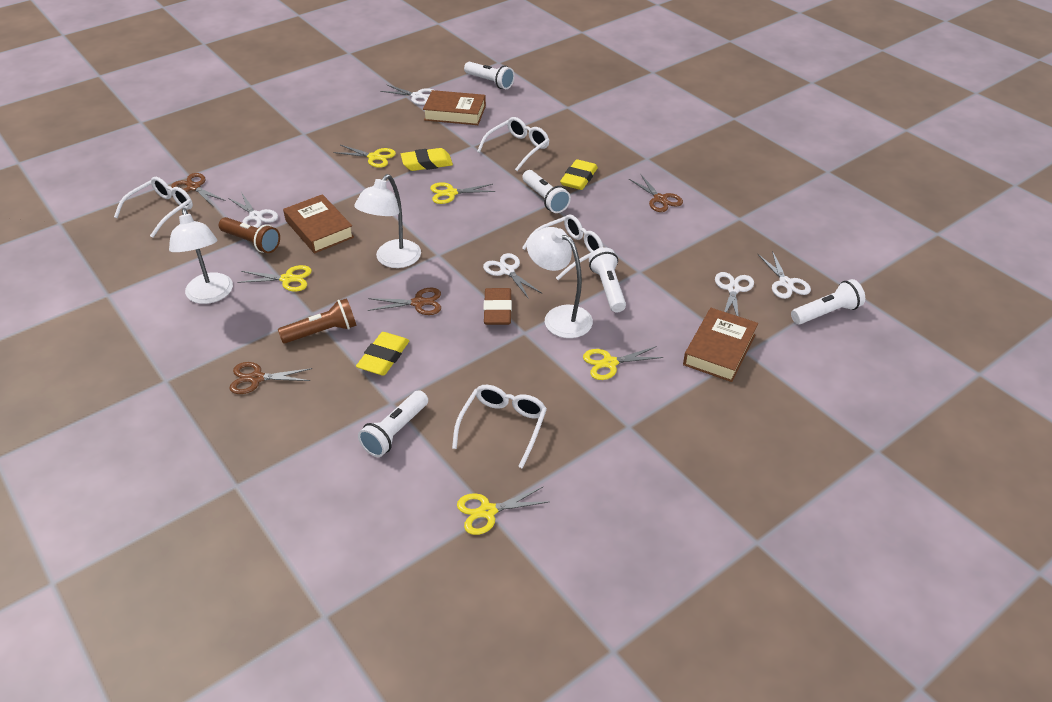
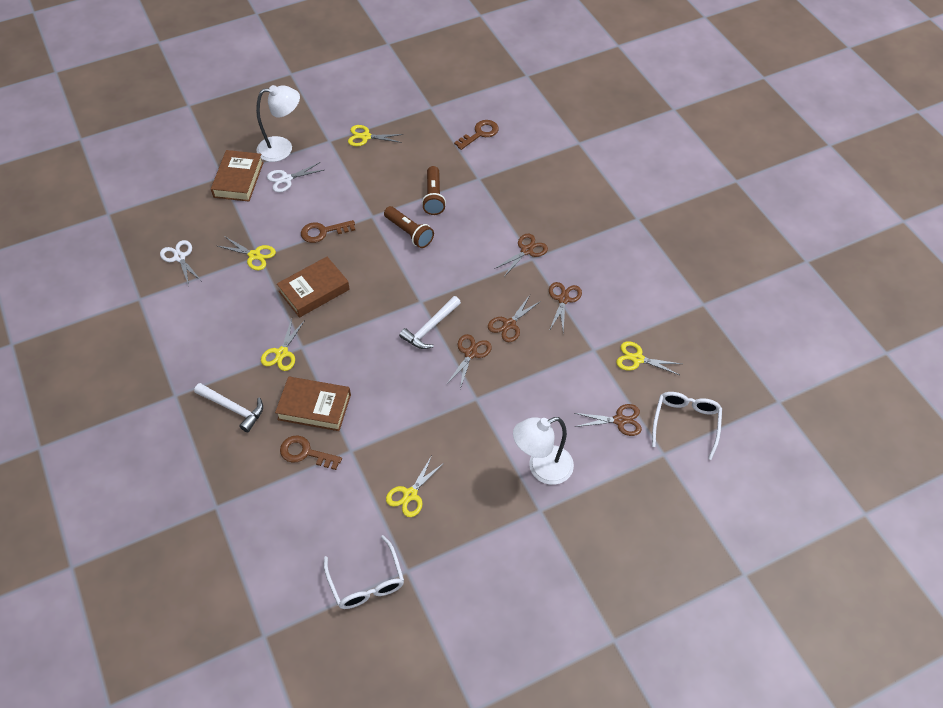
brown eraser: 1 -> 0
brown key: 0 -> 3
brown scissors: 4 -> 5
white flashlight: 5 -> 0
white glasses: 4 -> 2
white hammer: 0 -> 2
white lamp: 3 -> 2
white scissors: 5 -> 2
yellow eraser: 3 -> 0

